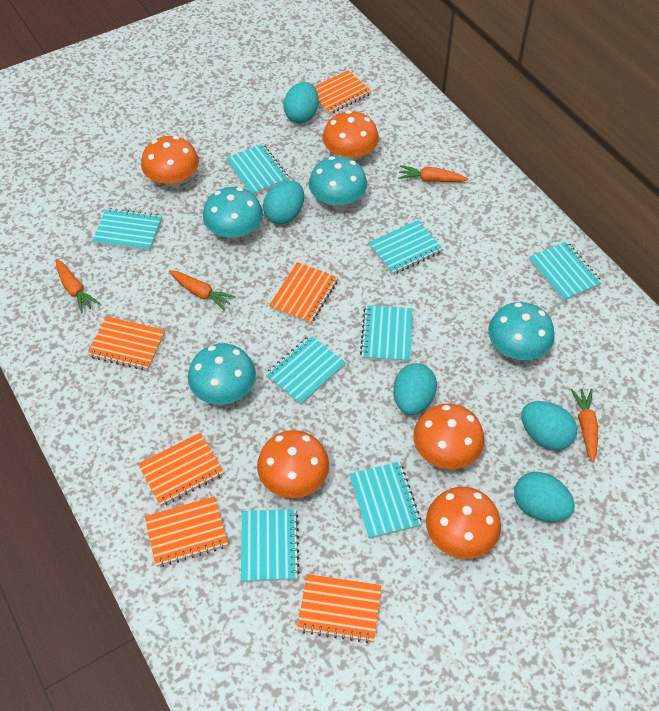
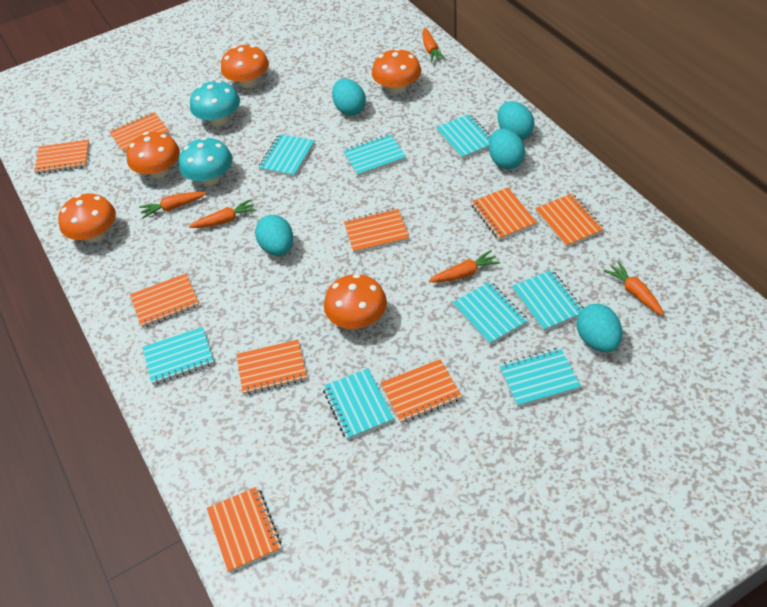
orange carrot: 4 -> 5
orange notebook: 6 -> 9
turquoise mushroom: 4 -> 2

